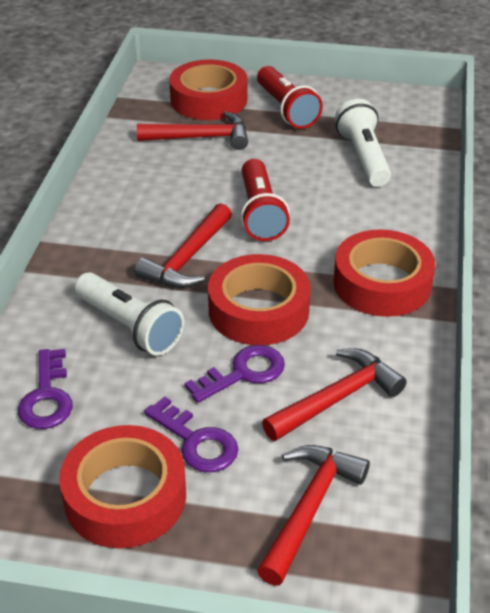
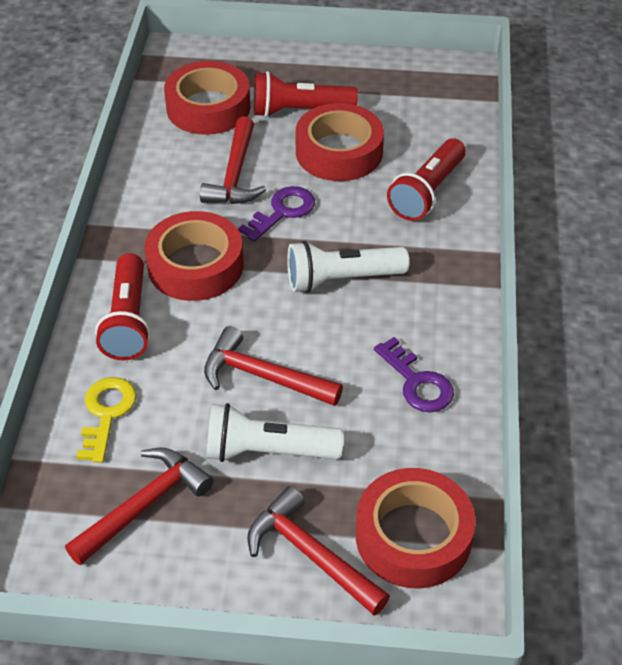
purple key: 3 -> 2
red flashlight: 2 -> 3
yellow key: 0 -> 1

